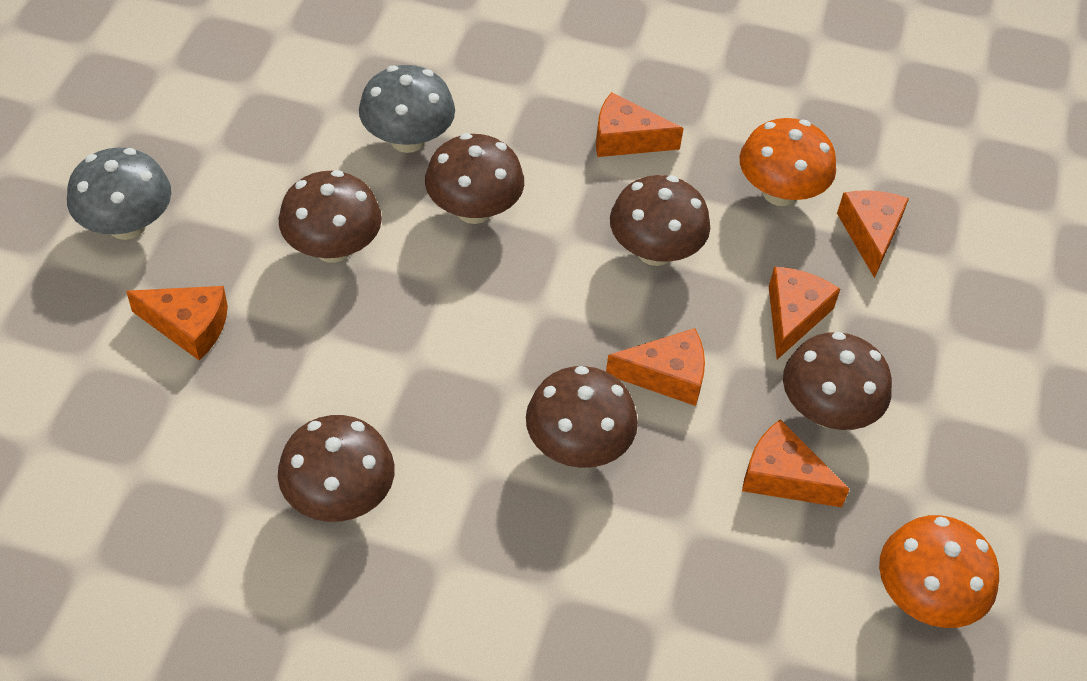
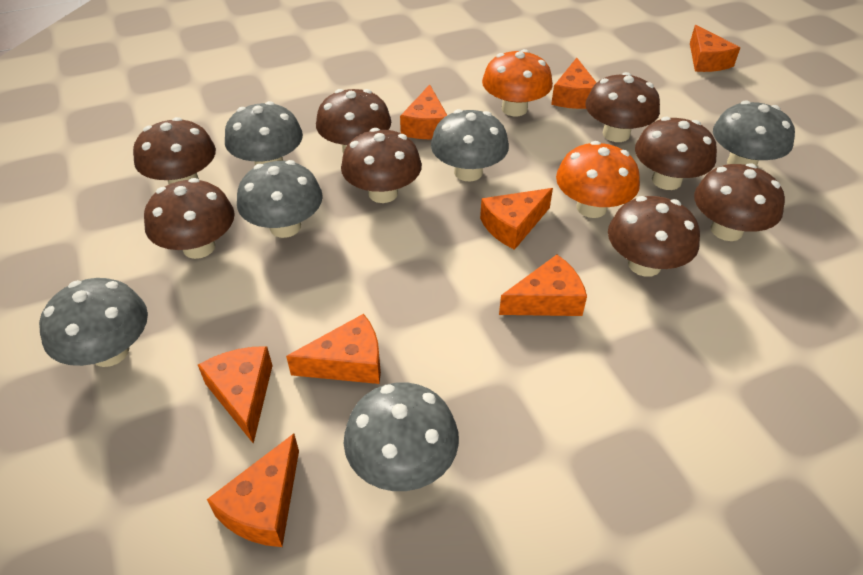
brown mushroom: 6 -> 8
grey mushroom: 2 -> 6
orange cheese: 6 -> 8

